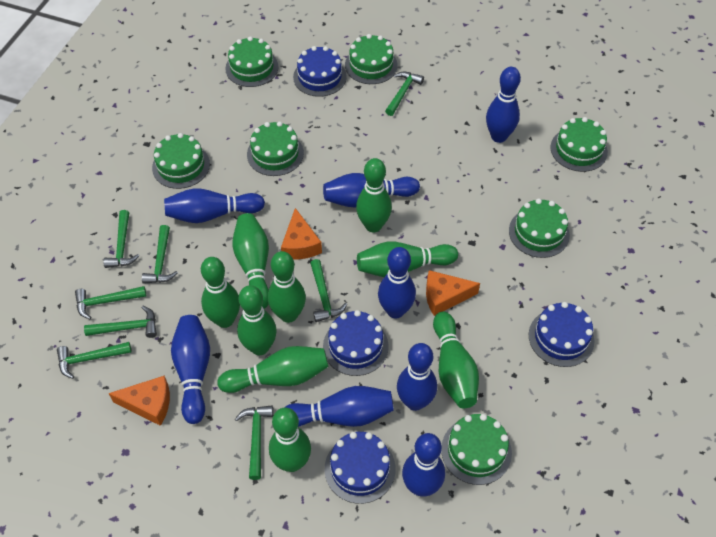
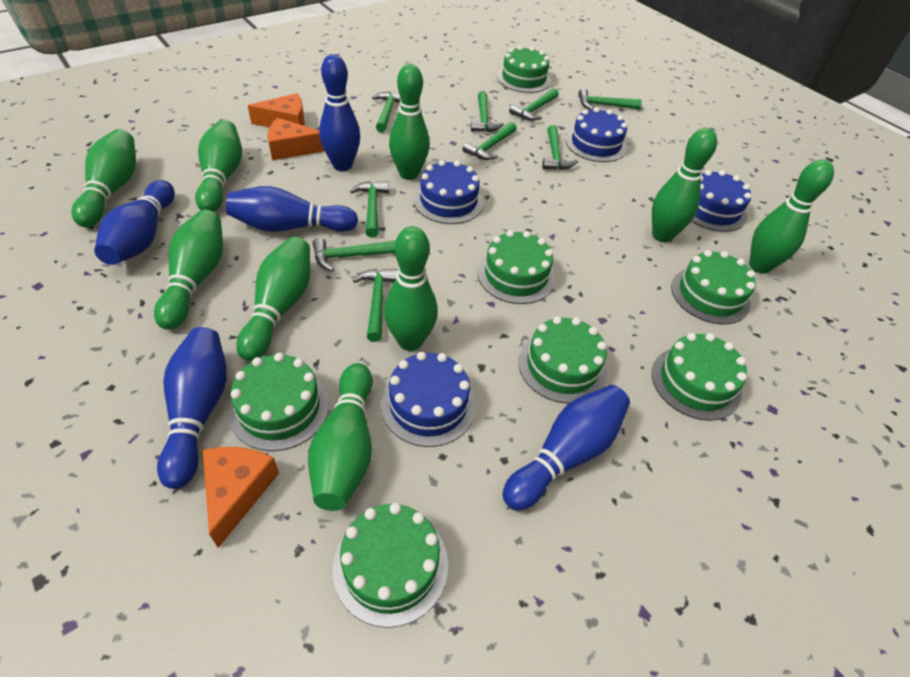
blue bowling pin: 8 -> 5
green hammer: 8 -> 9

